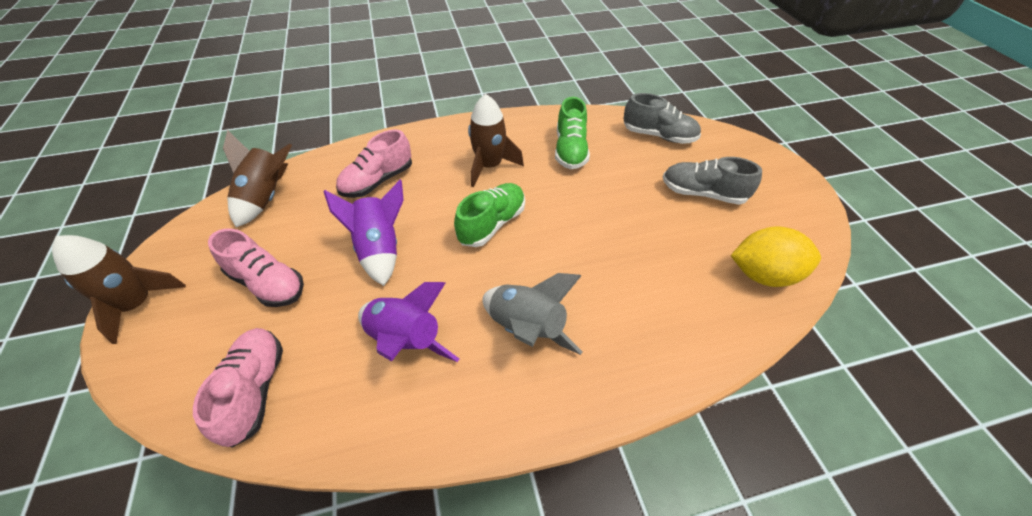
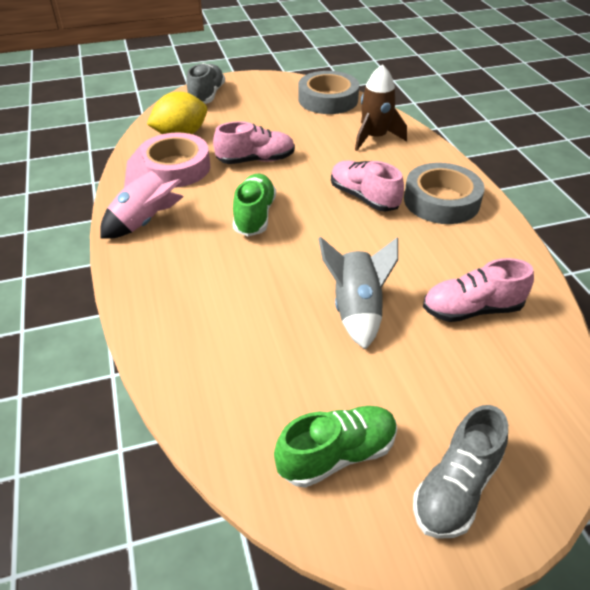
brown rocket: 3 -> 1
grey tape: 0 -> 2
pink rocket: 0 -> 1
pink tape: 0 -> 1
purple rocket: 2 -> 0

